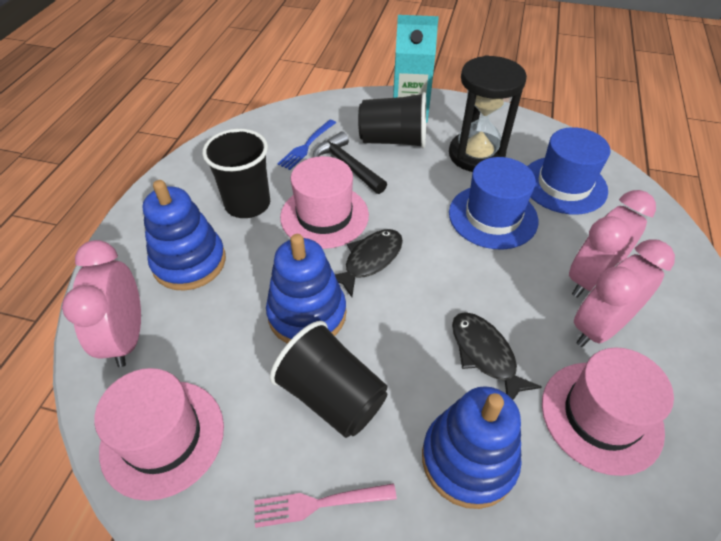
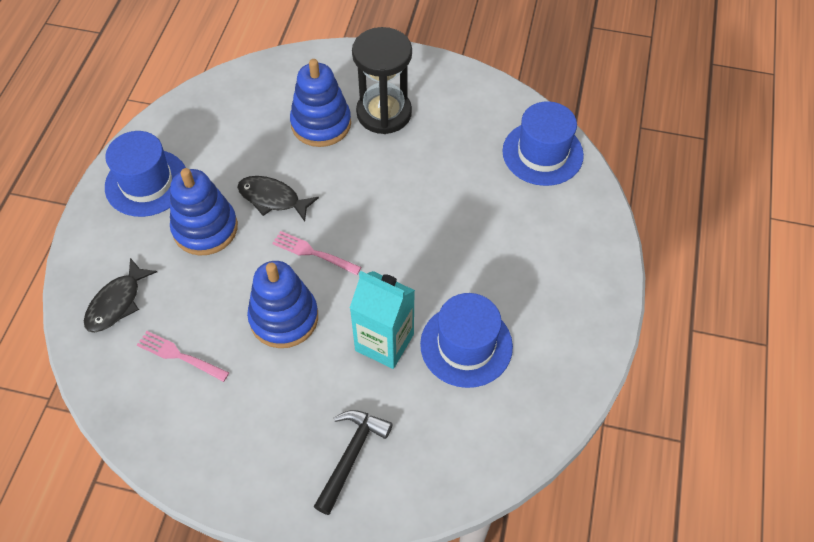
black cup: 3 -> 0
blue fork: 1 -> 0
blue hat: 2 -> 3
pink clock: 3 -> 0
pink fork: 1 -> 2
pink hat: 3 -> 0

